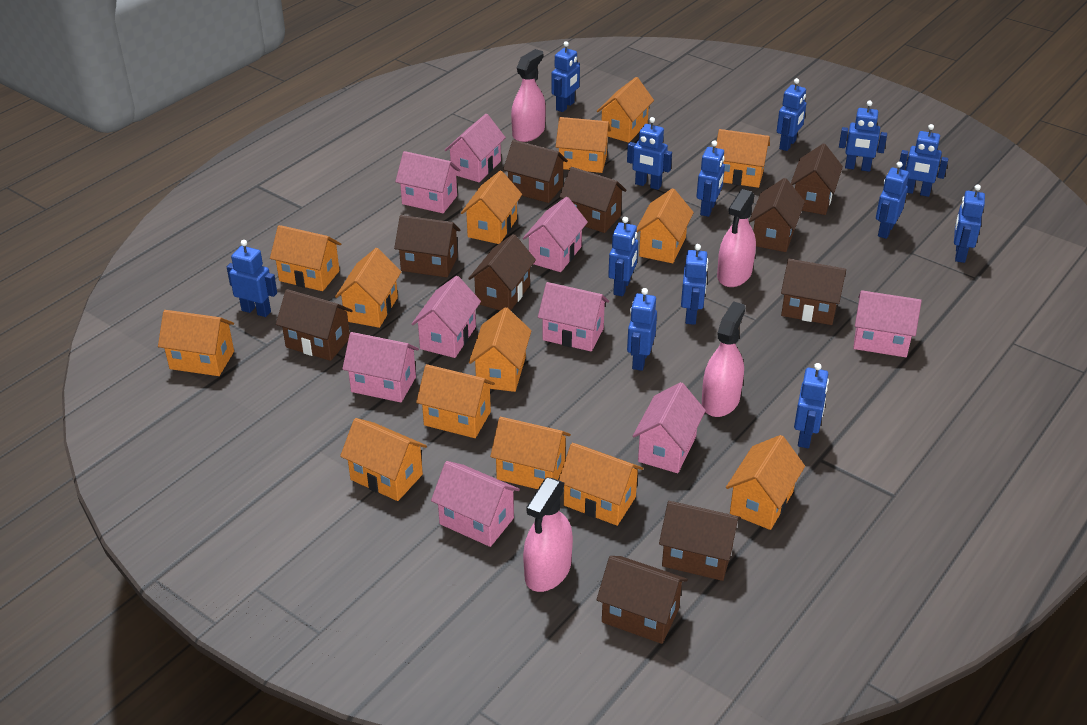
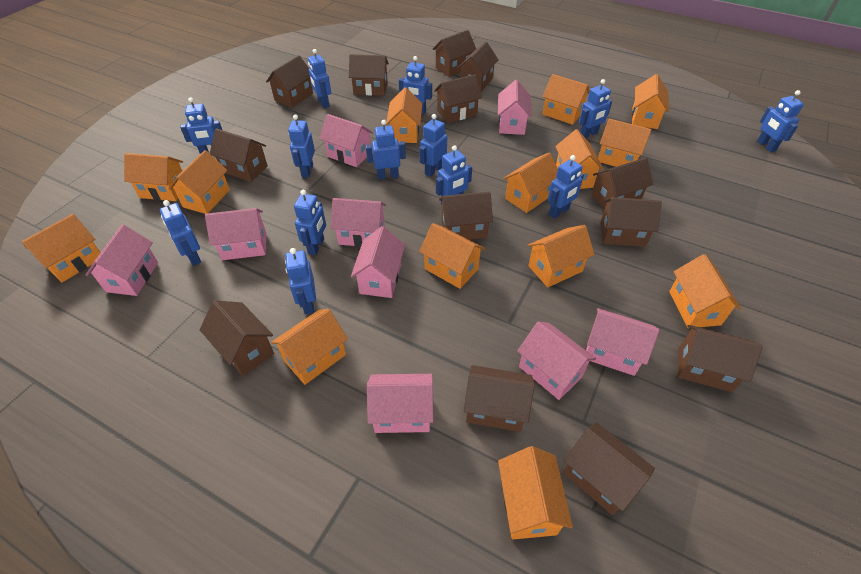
brown house: 10 -> 13
pink spray bottle: 4 -> 0

